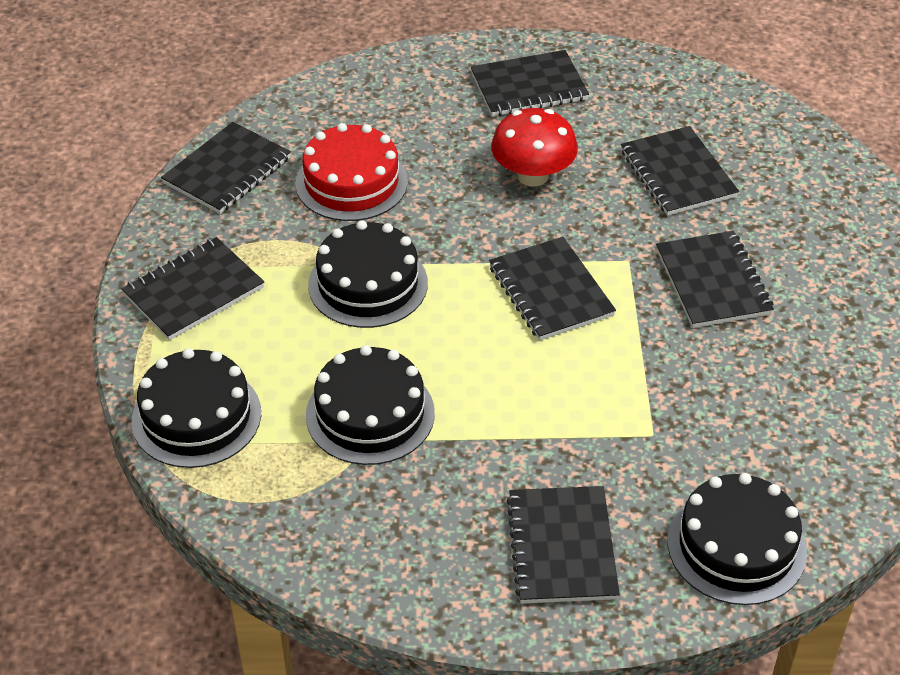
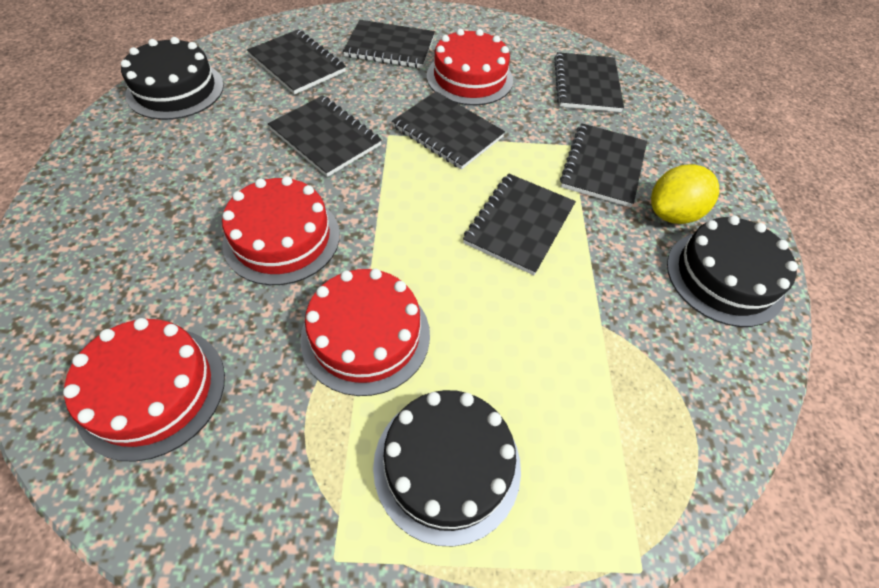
black cake: 4 -> 3
red cake: 1 -> 4
red mushroom: 1 -> 0
yellow lemon: 0 -> 1

